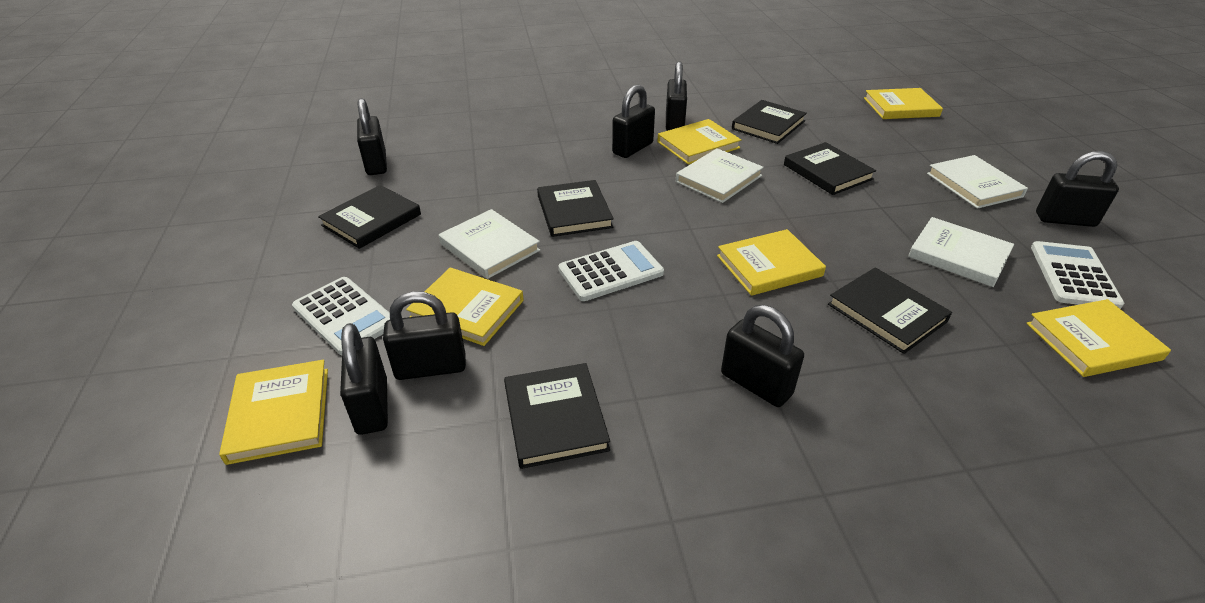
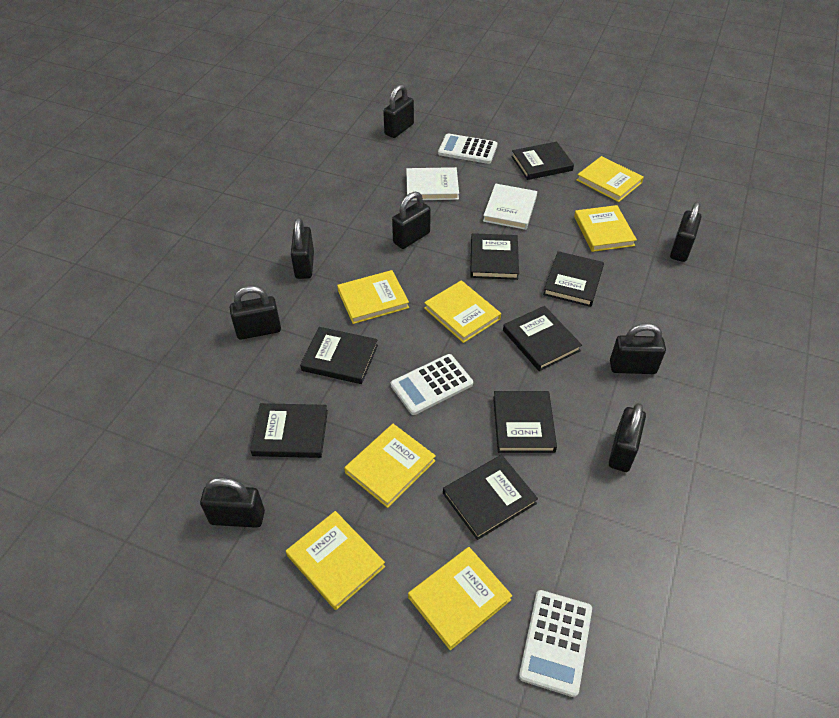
black book: 6 -> 8
black padlock: 7 -> 8
white book: 4 -> 2
yellow book: 6 -> 7

